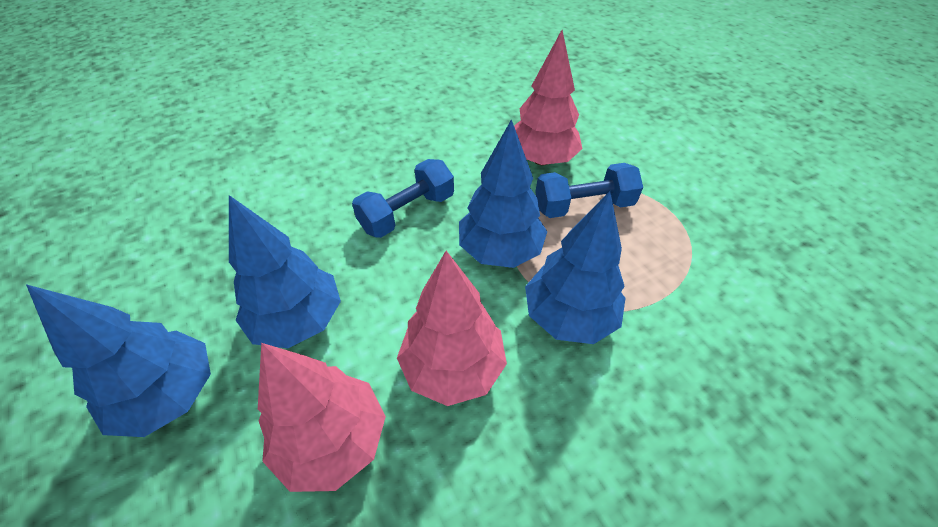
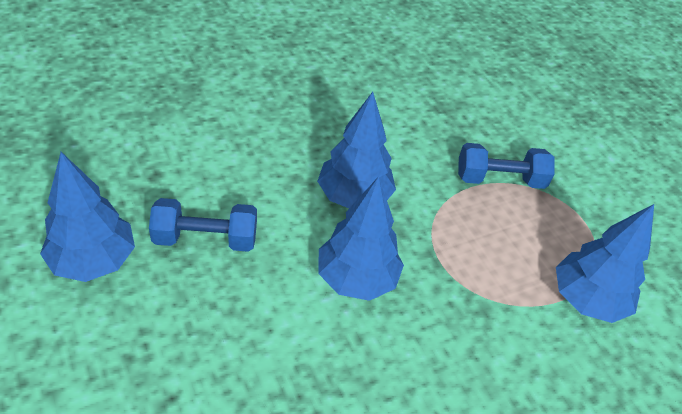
pink tree: 3 -> 0

